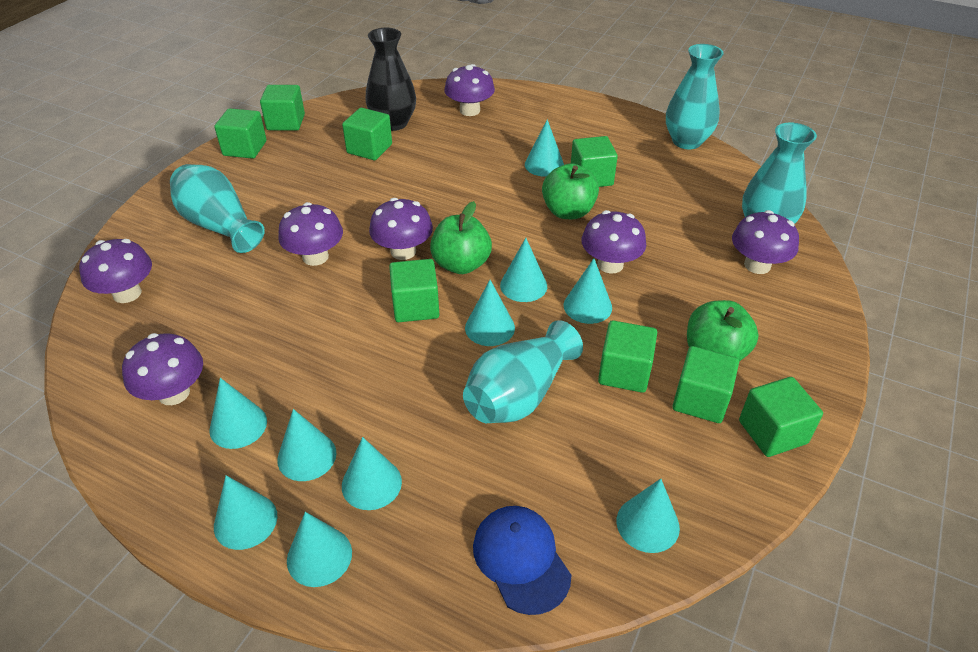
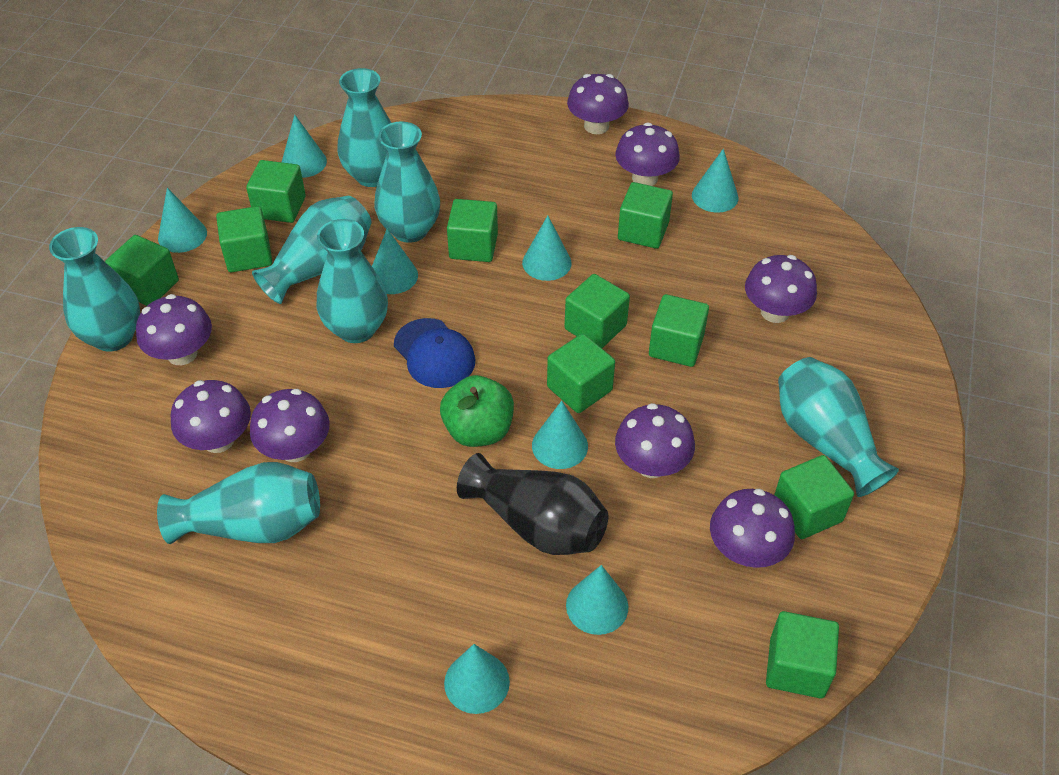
green apple: 3 -> 1
green cube: 8 -> 10
purple mushroom: 7 -> 8
turquoise cone: 10 -> 8
turquoise vase: 4 -> 7

